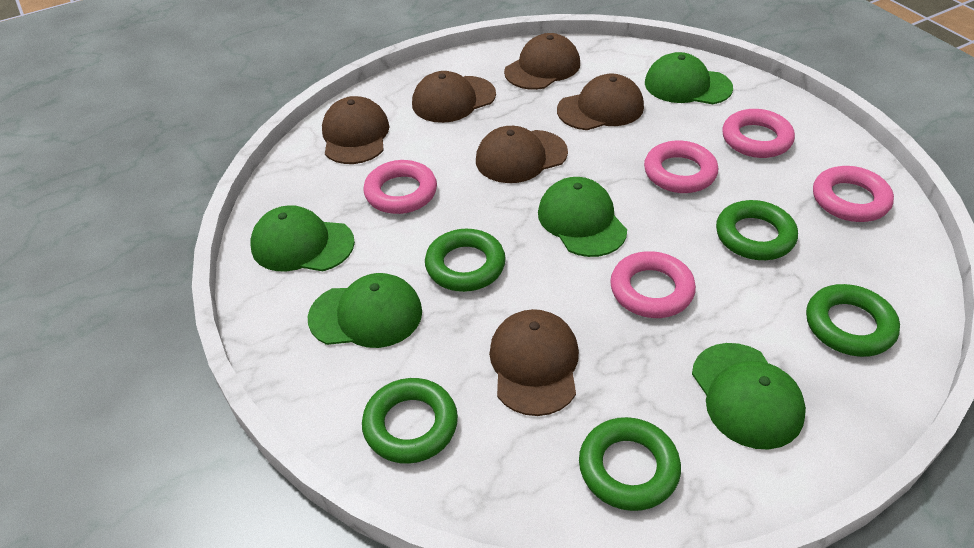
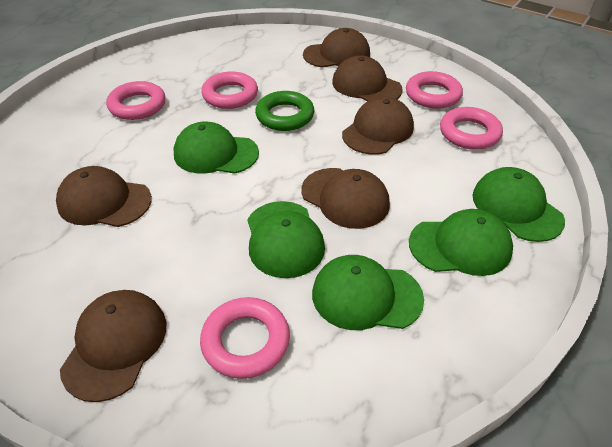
green ring: 5 -> 1

